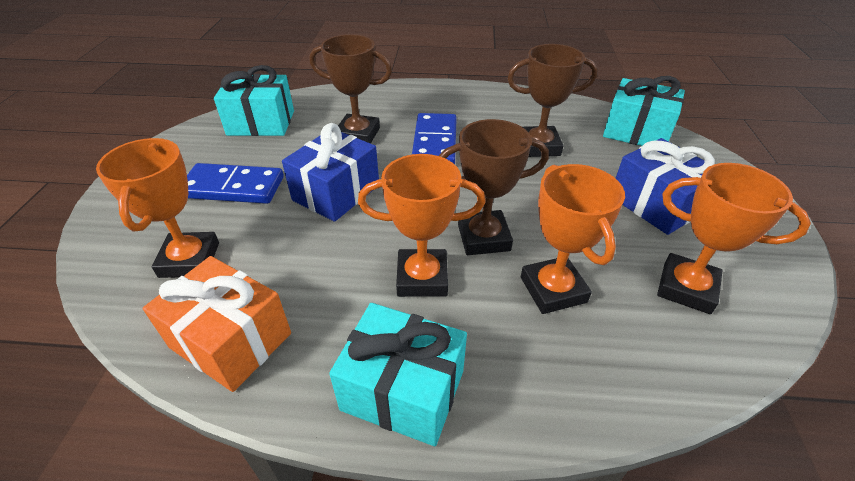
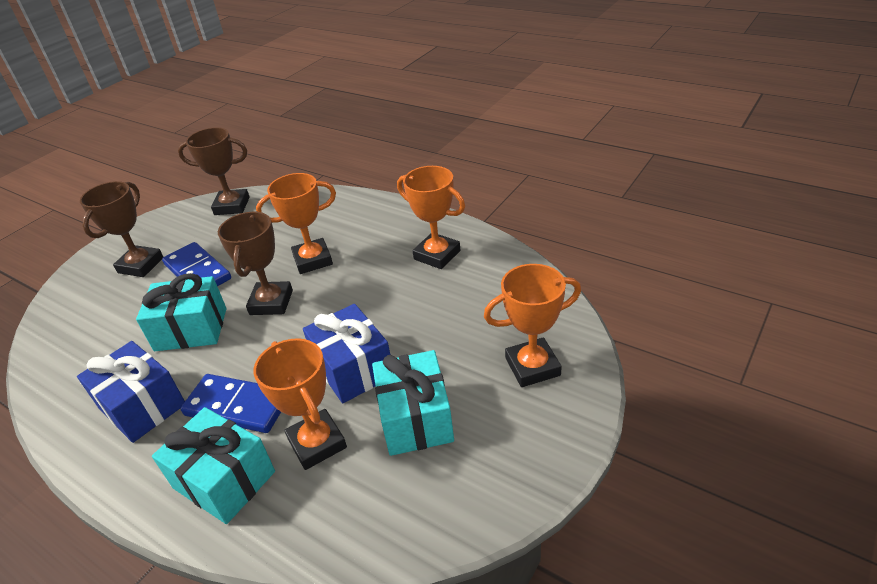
orange gift: 1 -> 0

